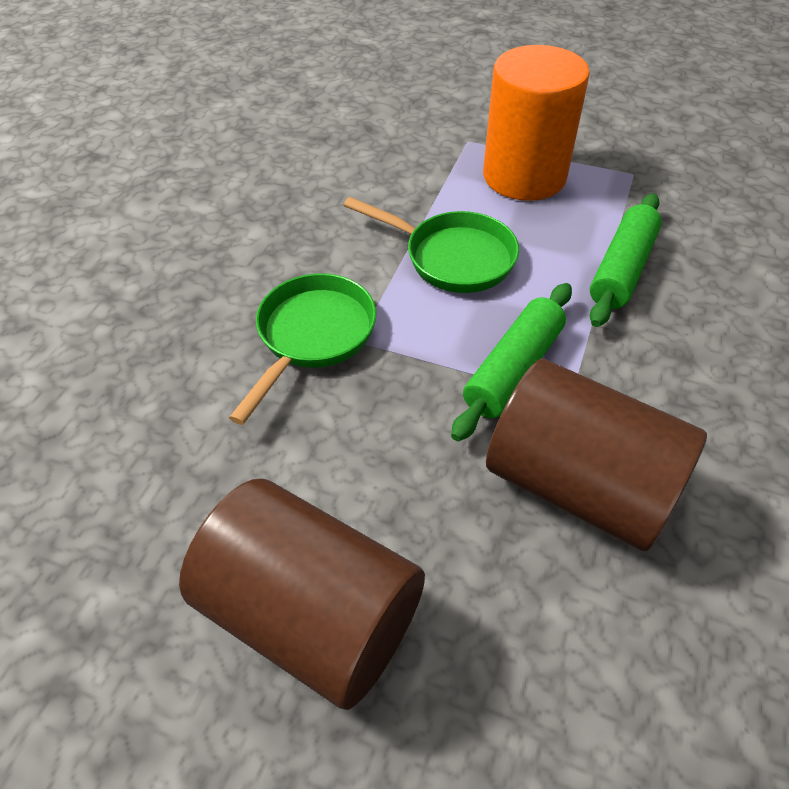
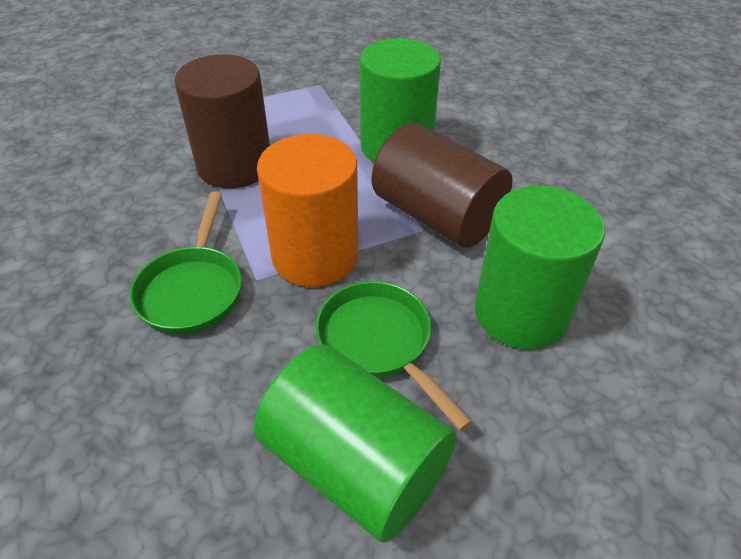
green cylinder: 0 -> 3
green rolling pin: 2 -> 0

